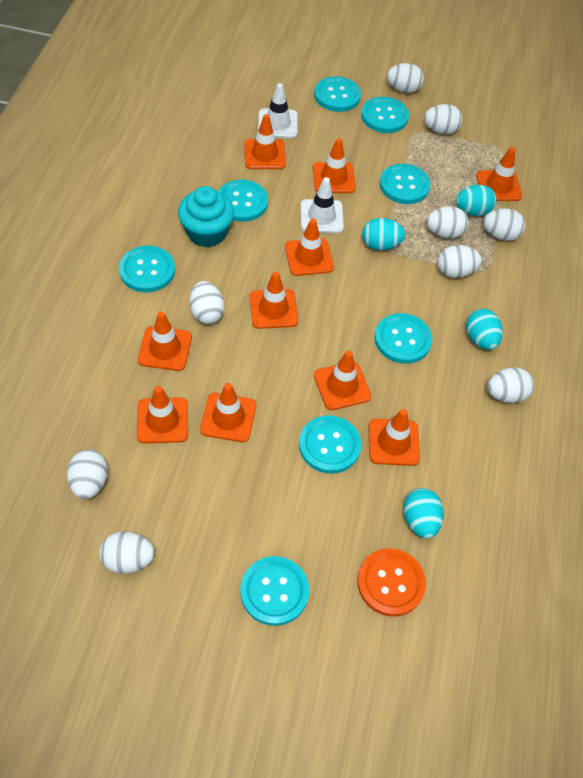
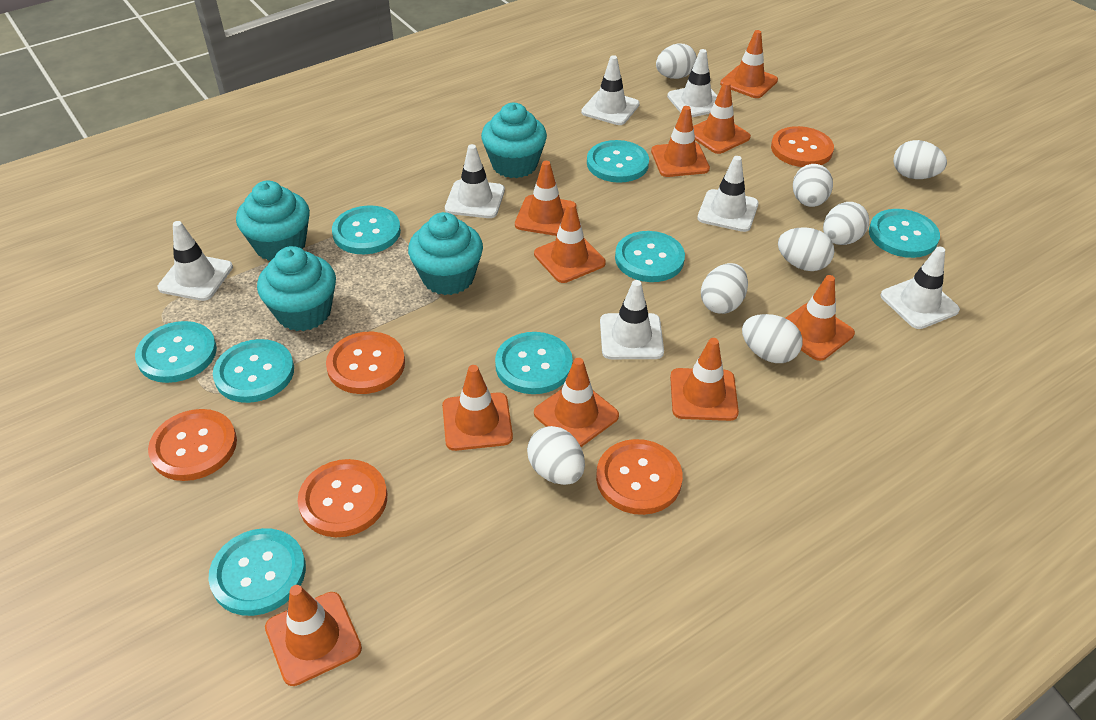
orange button: 1 -> 5
turquoise cupcake: 1 -> 4
turquoise egg: 4 -> 0
white egg: 9 -> 8
white traffic cone: 2 -> 7

